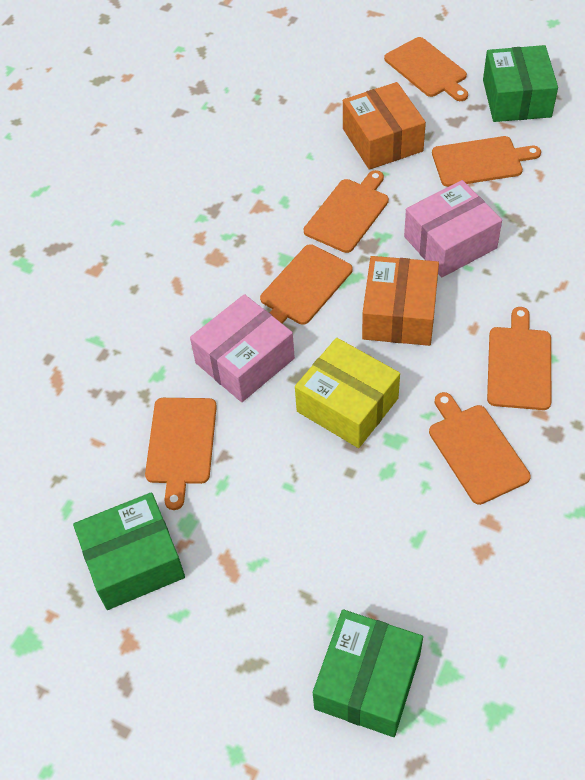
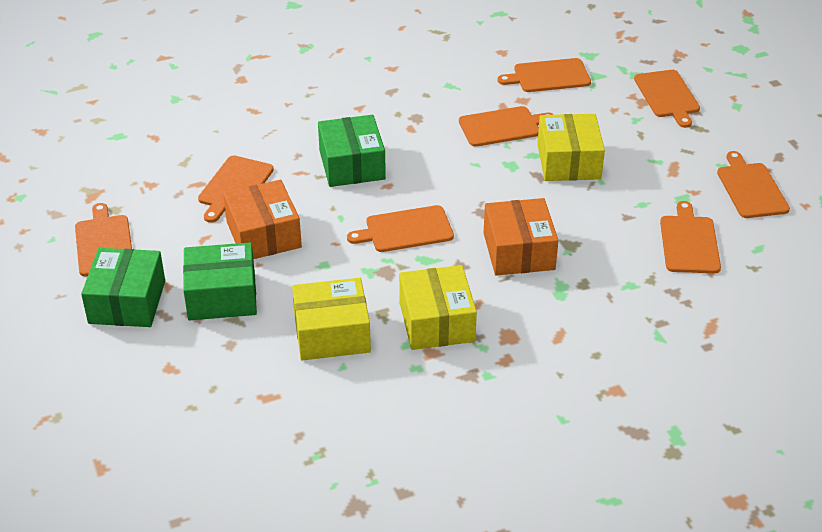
orange cutting board: 7 -> 8
pink box: 2 -> 0
yellow box: 1 -> 3

